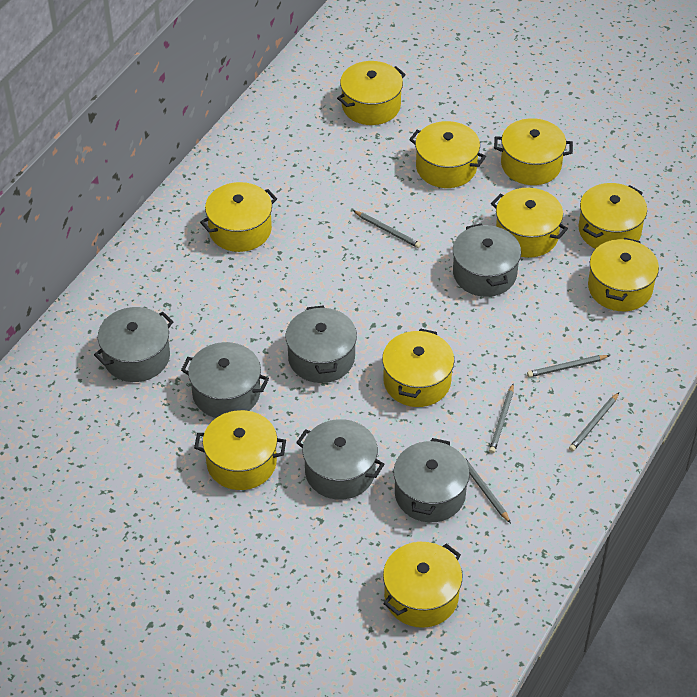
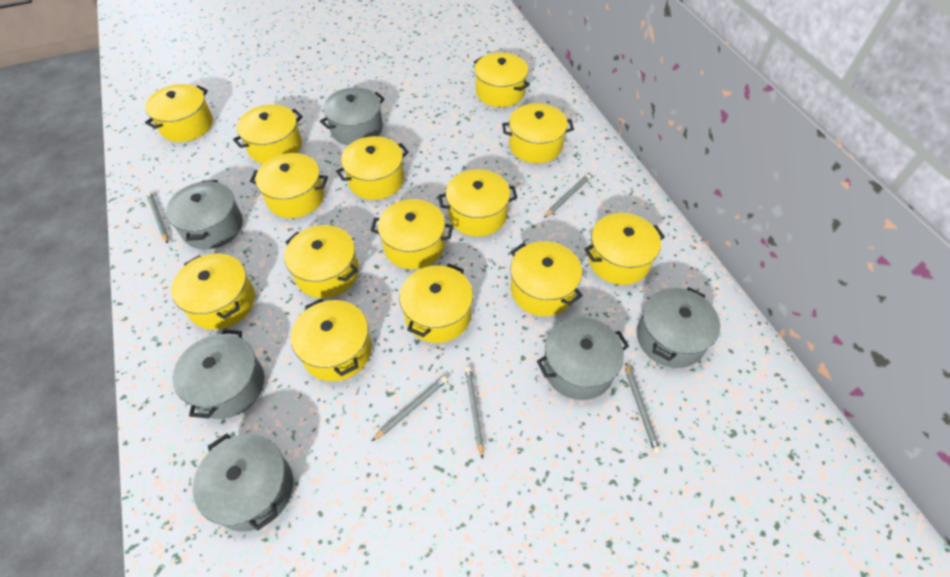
yellow pot: 10 -> 14

